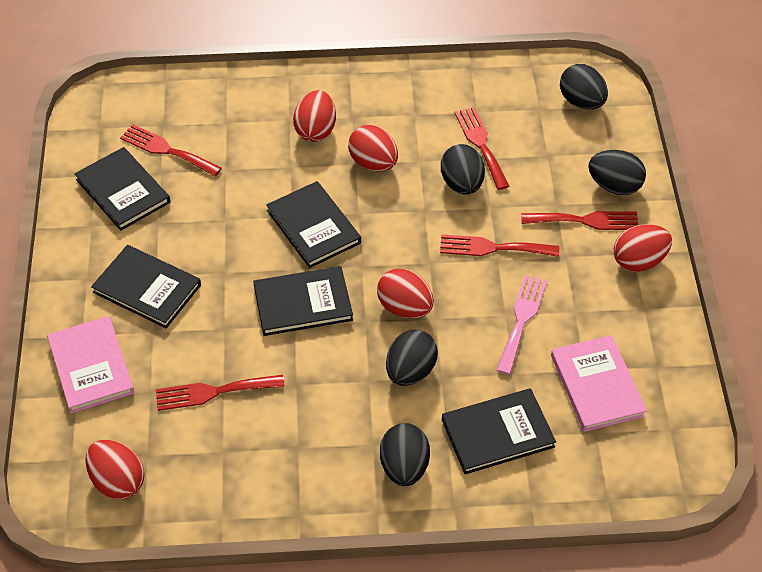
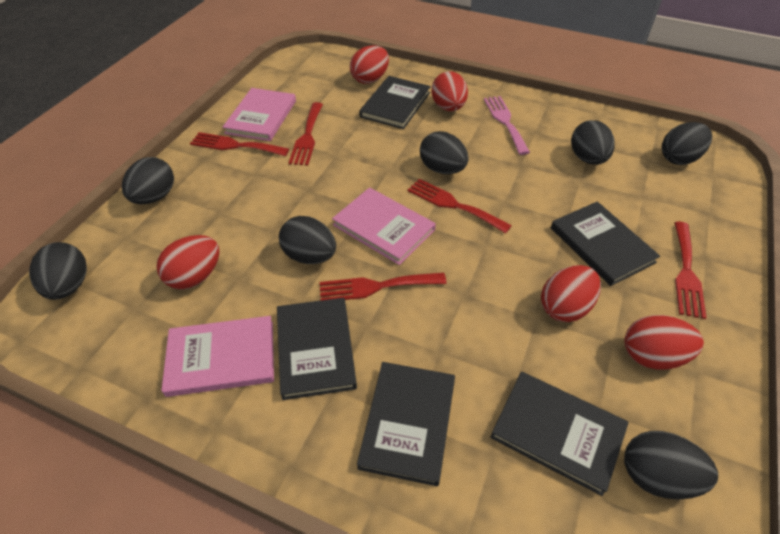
black egg: 5 -> 7
pink book: 2 -> 3

